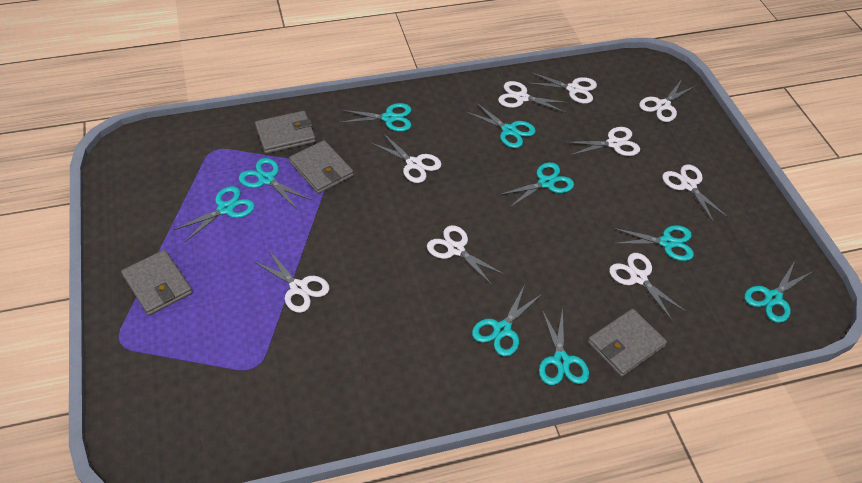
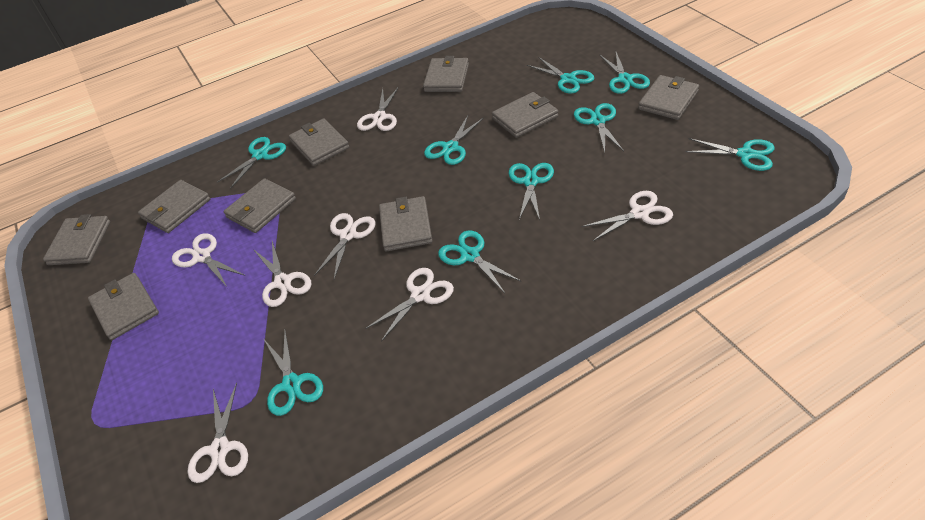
grey wallet: 4 -> 9
white scissors: 9 -> 7

